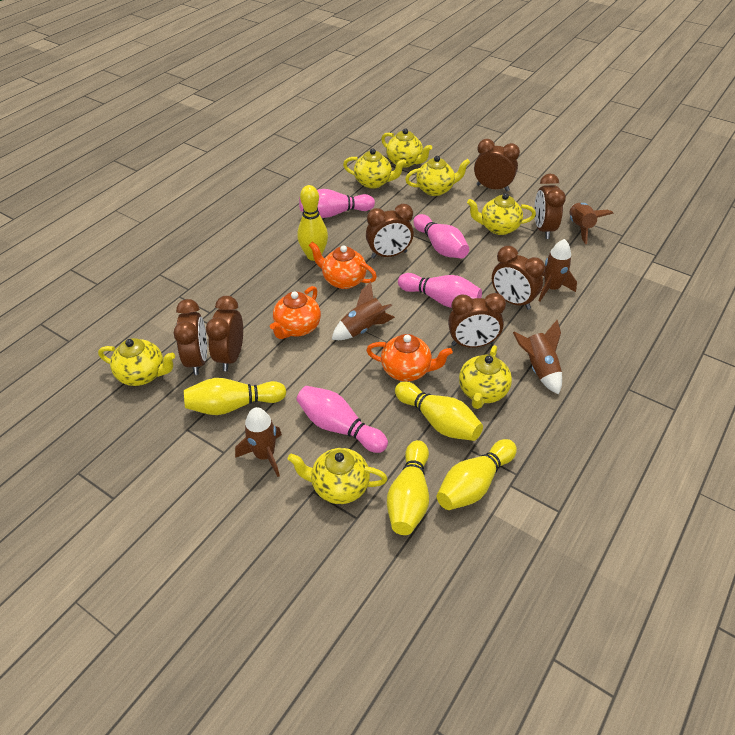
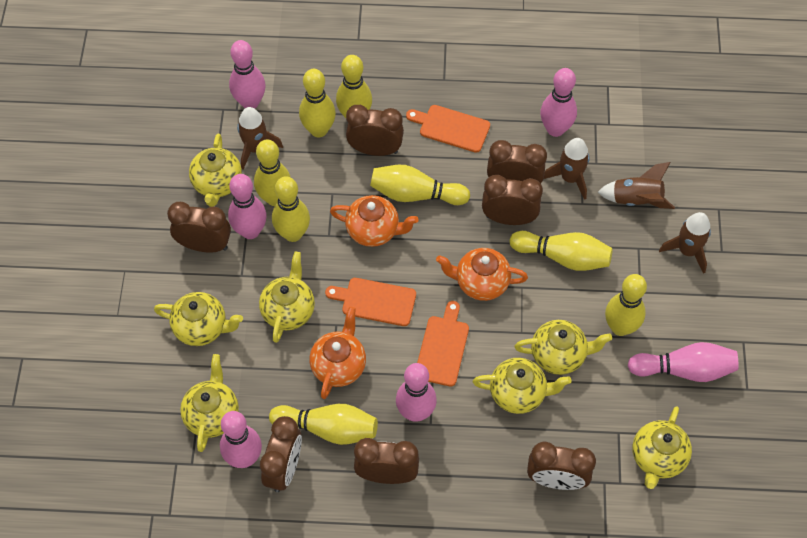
brown rocket: 5 -> 4
orange cutting board: 0 -> 3
pink bowling pin: 4 -> 6
yellow bowling pin: 5 -> 8

